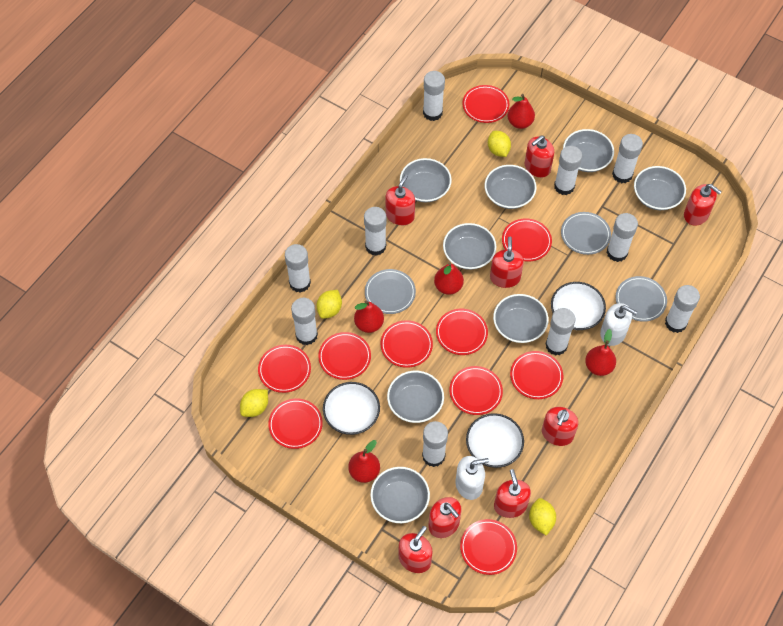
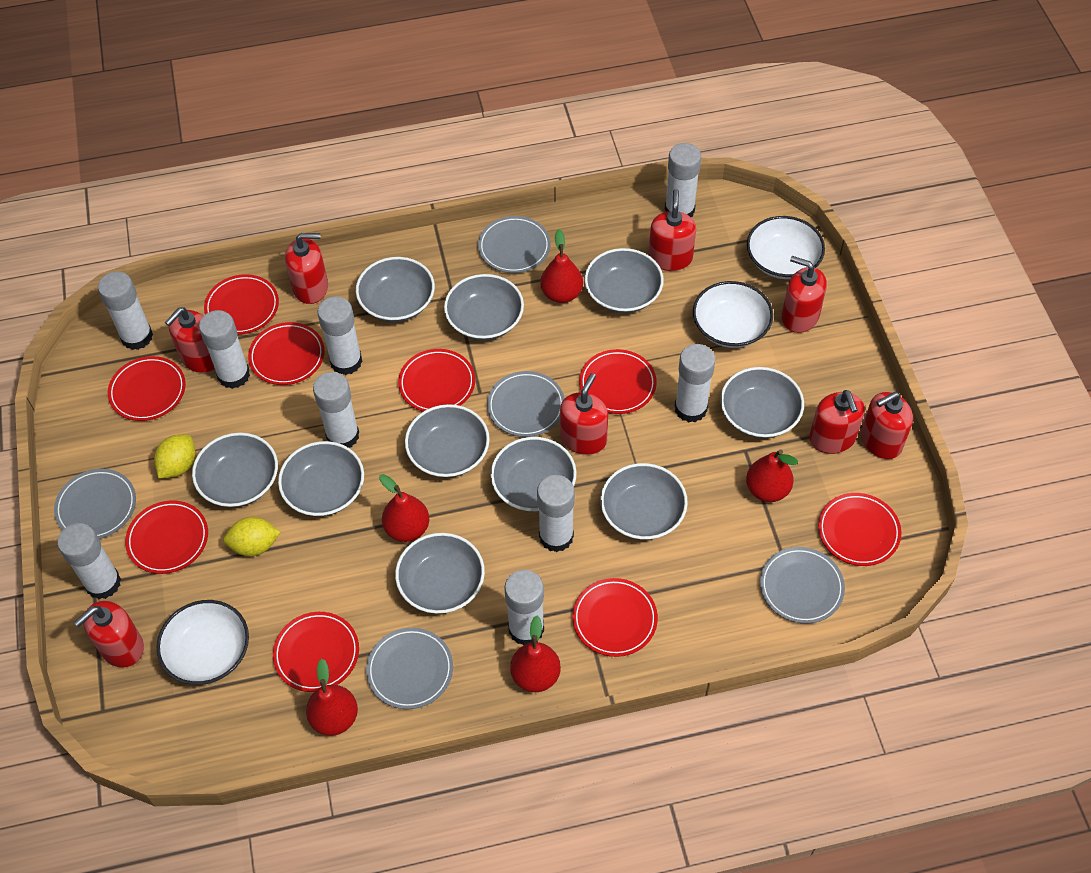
grey bowl: 8 -> 10
grey plate: 3 -> 5
red plate: 10 -> 9
white glue stick: 10 -> 9
white soap dispenser: 2 -> 0
yellow lemon: 4 -> 2

